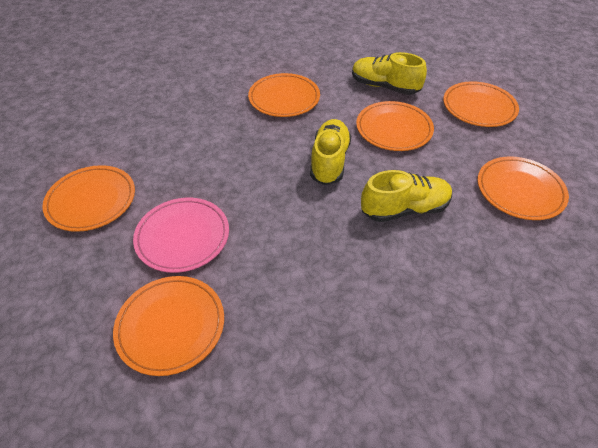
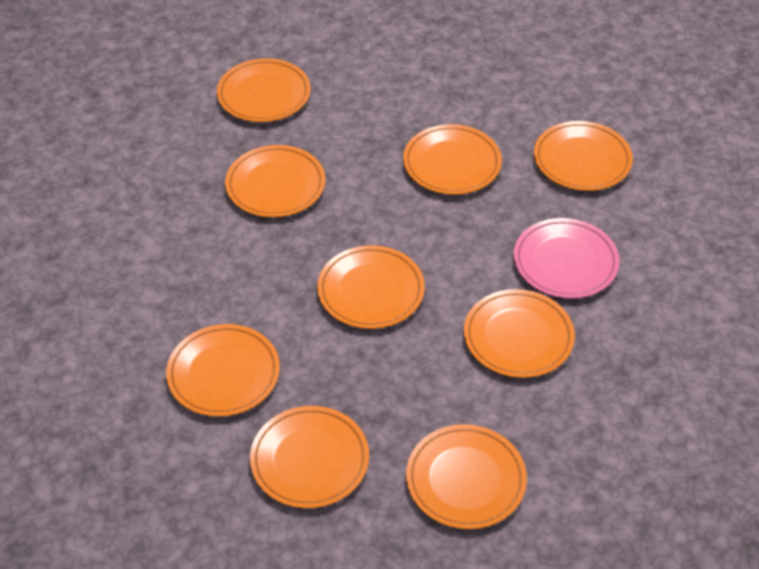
orange plate: 6 -> 9
yellow shoe: 3 -> 0

